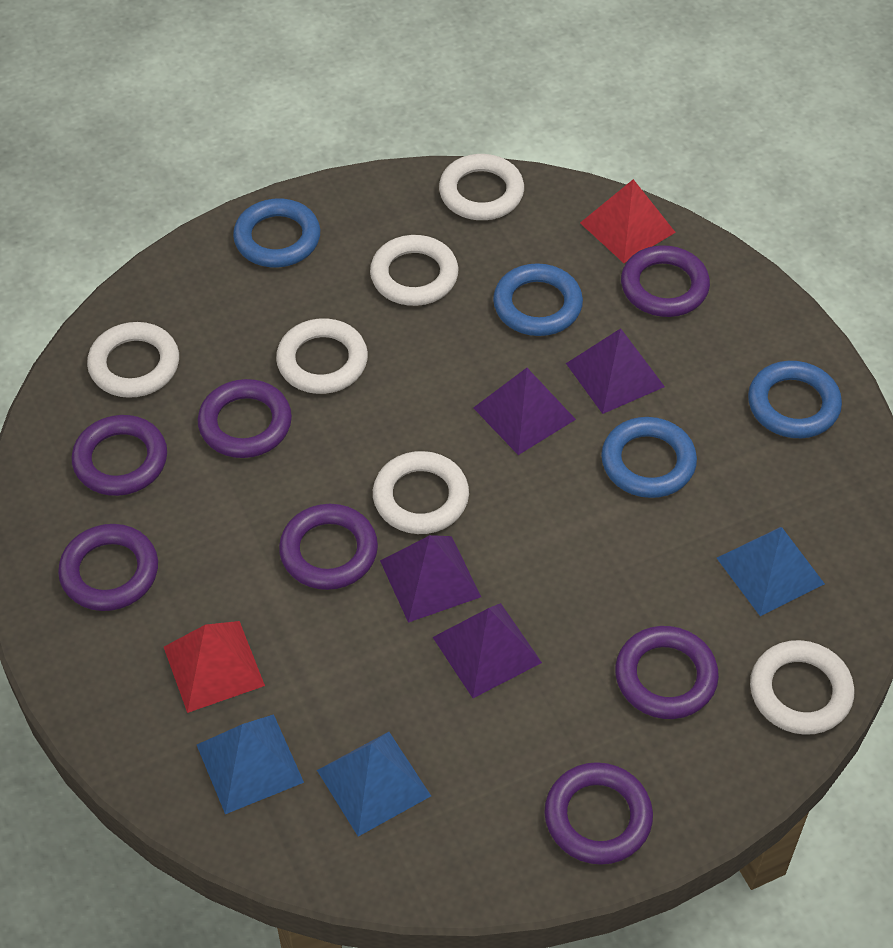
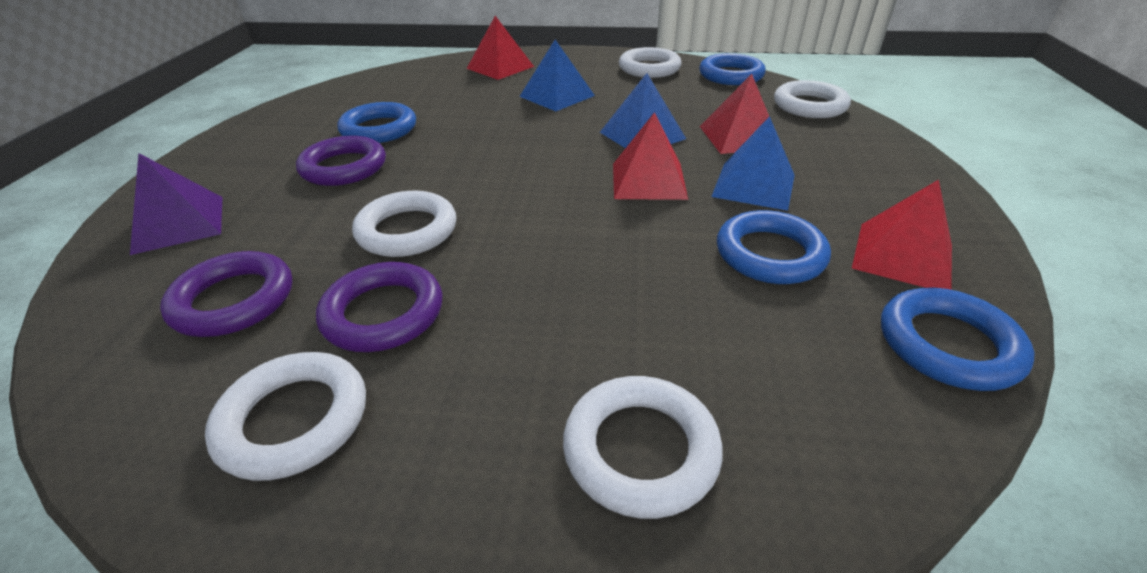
purple pyramid: 4 -> 1
purple ring: 7 -> 3
red pyramid: 2 -> 4
white ring: 6 -> 5

